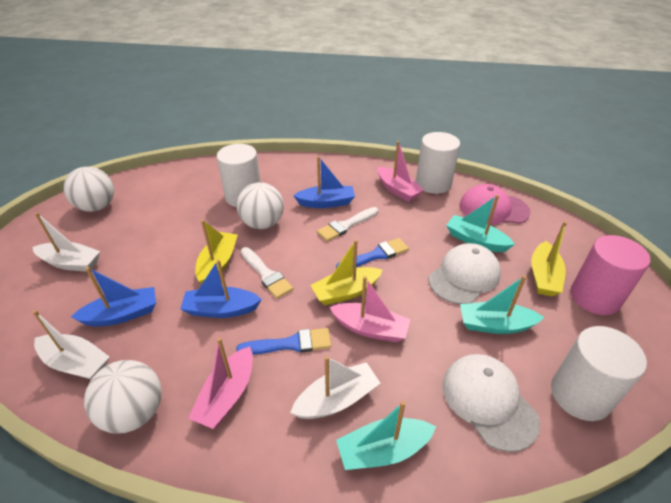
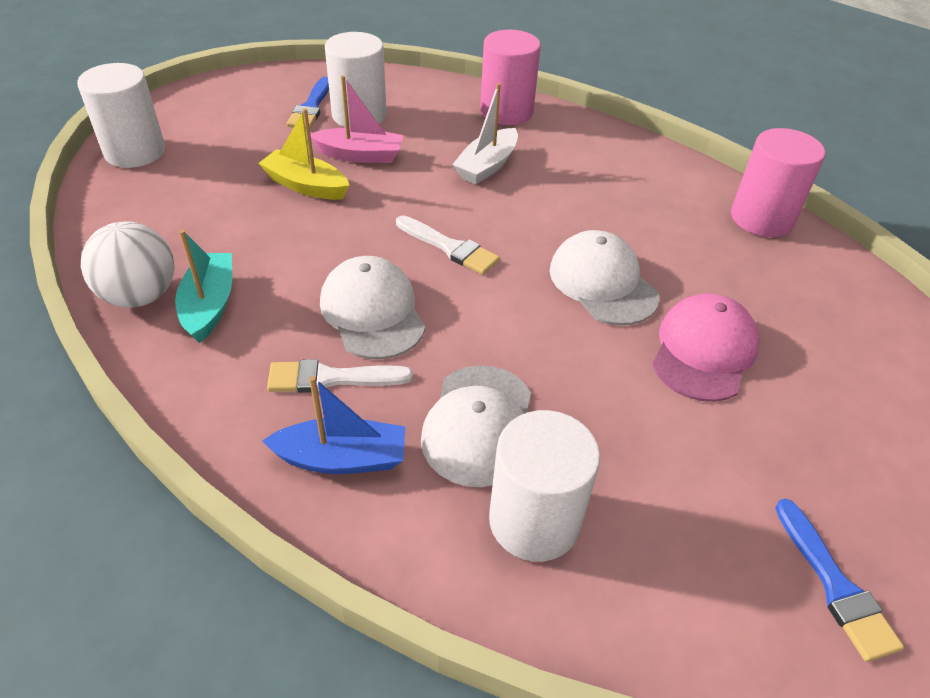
blue boat: 3 -> 1
pink boat: 3 -> 1
pink cylinder: 1 -> 2
turquoise boat: 3 -> 1
white ball: 3 -> 1
white boat: 3 -> 1
white cap: 2 -> 3
yellow boat: 3 -> 1

